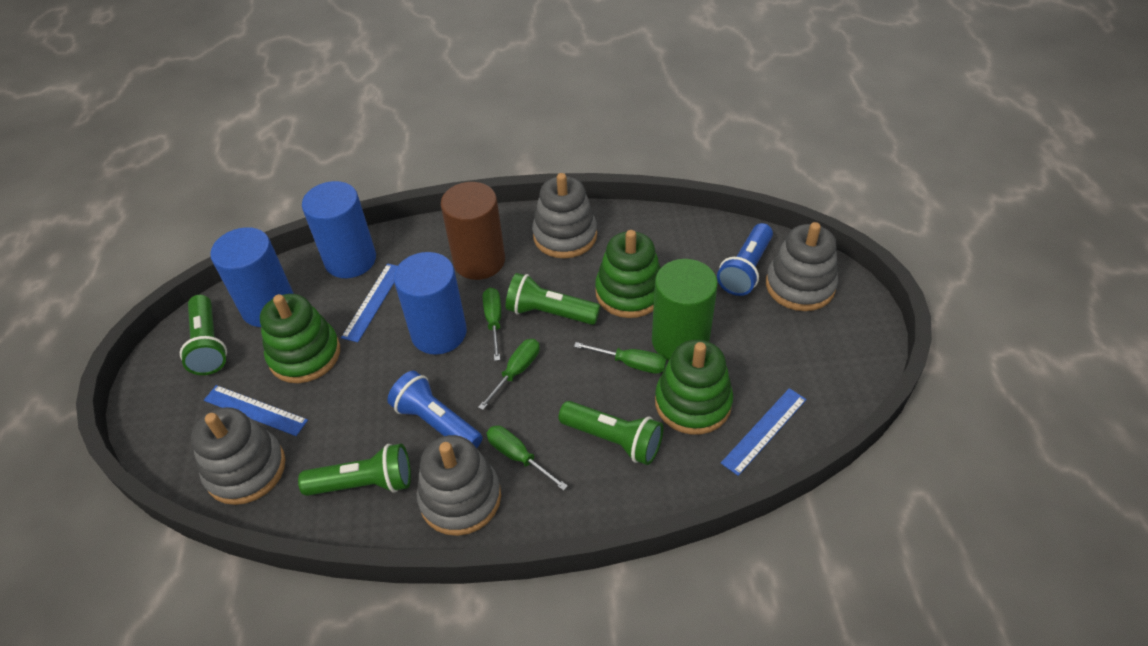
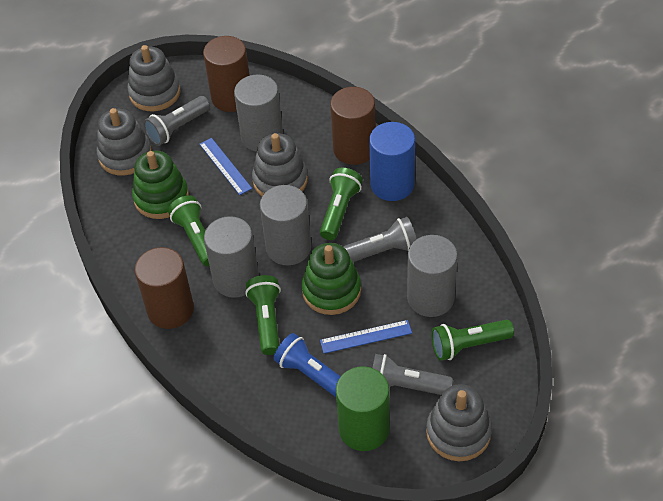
blue cylinder: 3 -> 1
blue flashlight: 2 -> 1
blue ruler: 3 -> 2
brown cylinder: 1 -> 3
green screwdriver: 4 -> 0
green stacking toy: 3 -> 2
grey cylinder: 0 -> 4
grey flashlight: 0 -> 3

